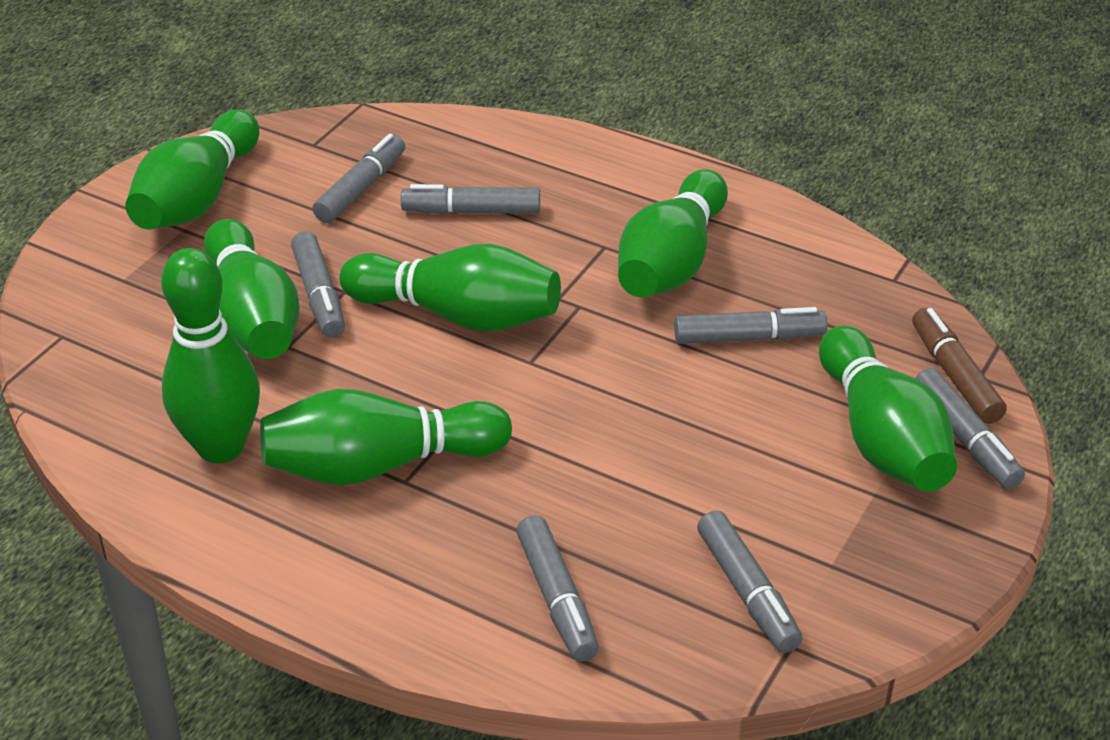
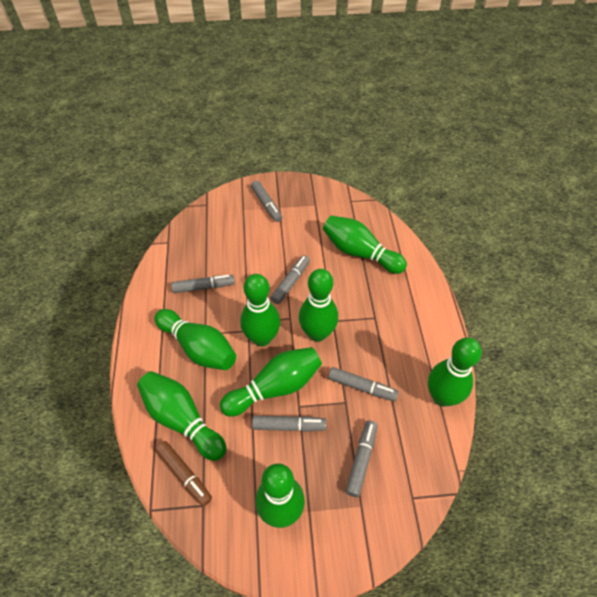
green bowling pin: 7 -> 8
grey marker: 7 -> 6

